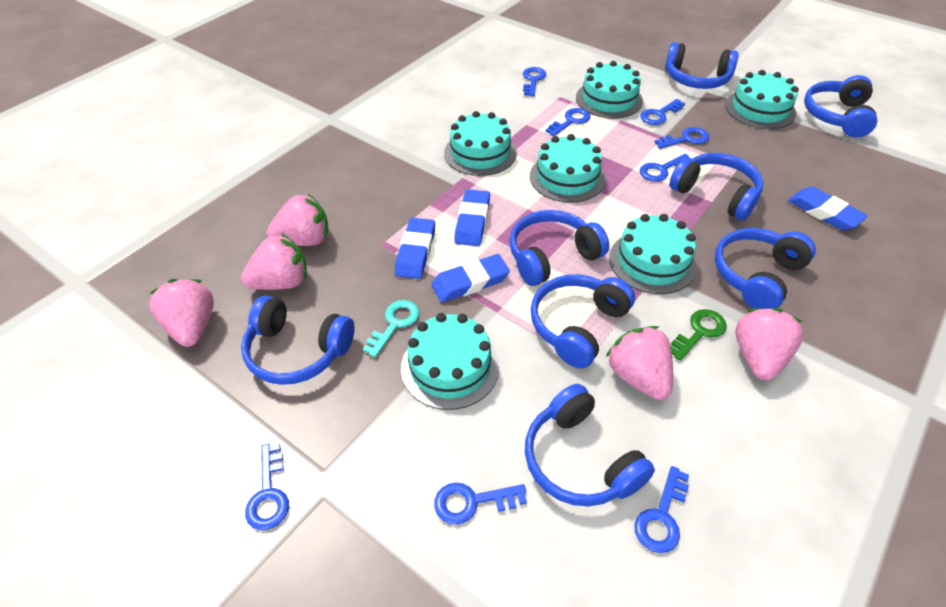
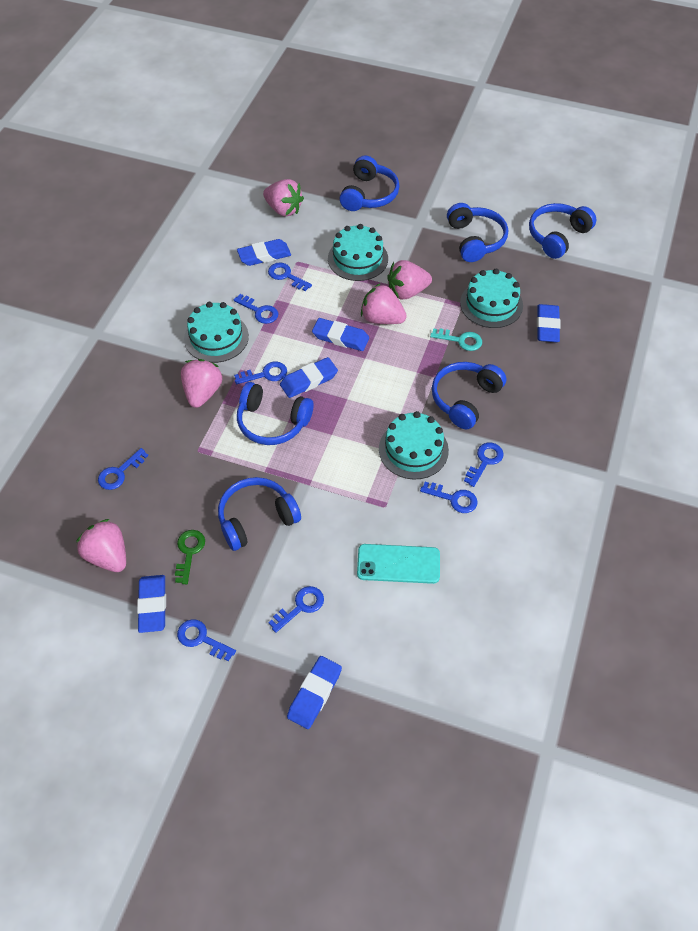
blue eraser: 4 -> 6
blue headphones: 8 -> 6
turquoise cake: 6 -> 4
turquoise phone: 0 -> 1

